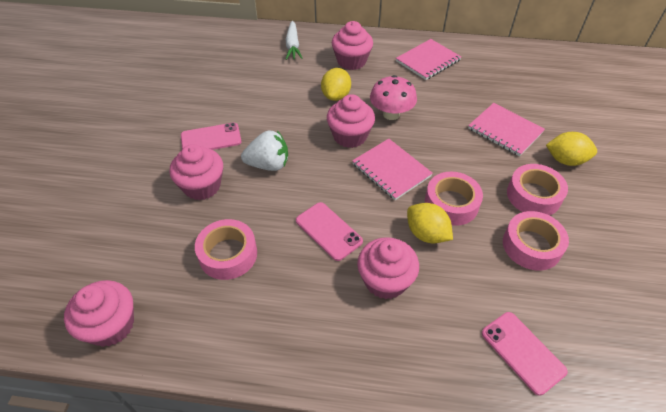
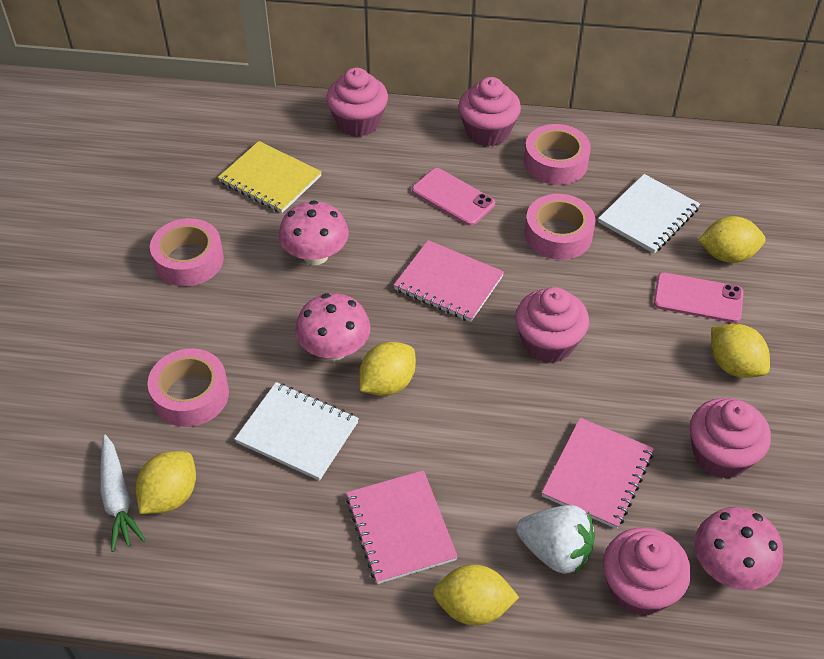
pink mushroom: 1 -> 3
pink phone: 3 -> 2
white notebook: 0 -> 2
yellow lemon: 3 -> 5
yellow notebook: 0 -> 1

